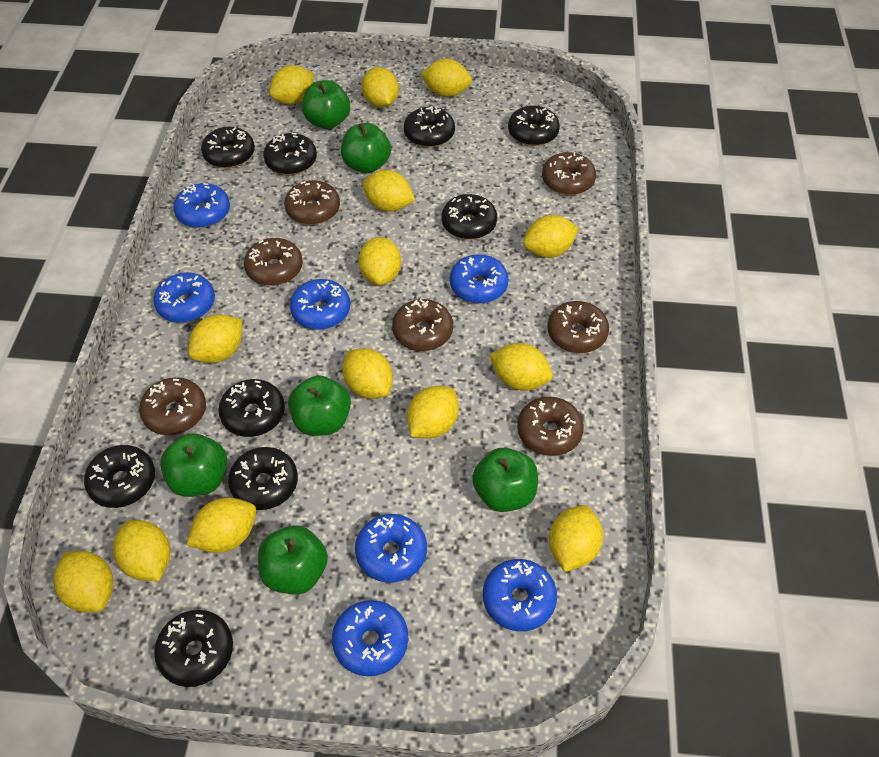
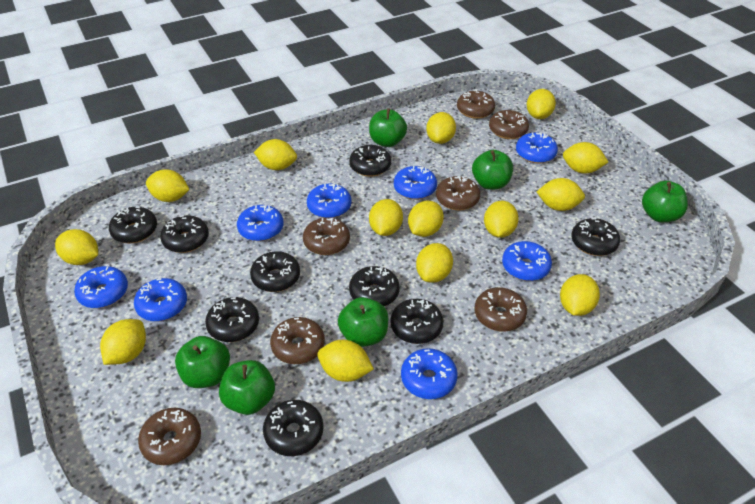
blue donut: 7 -> 8

